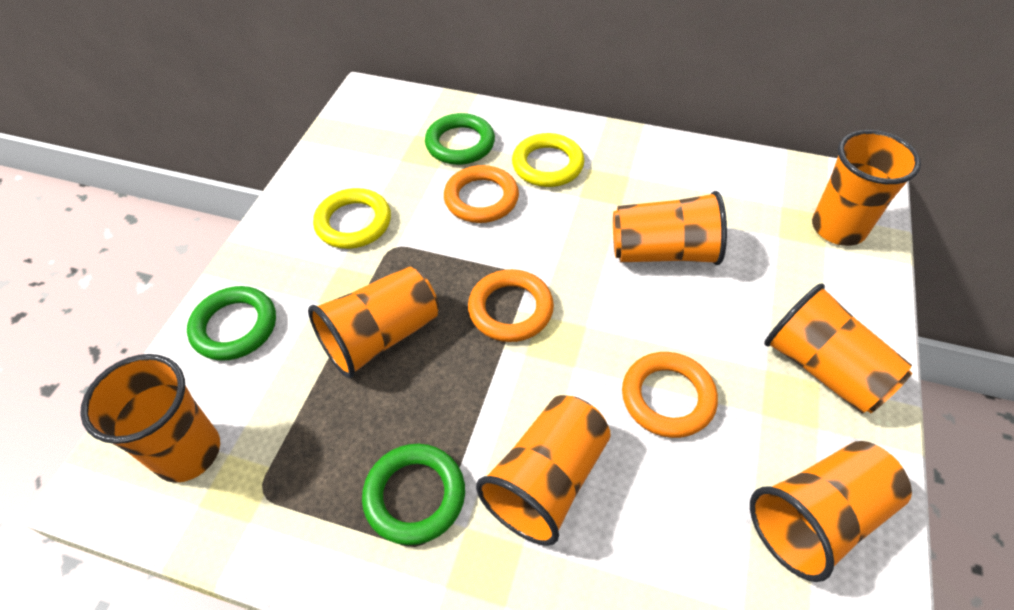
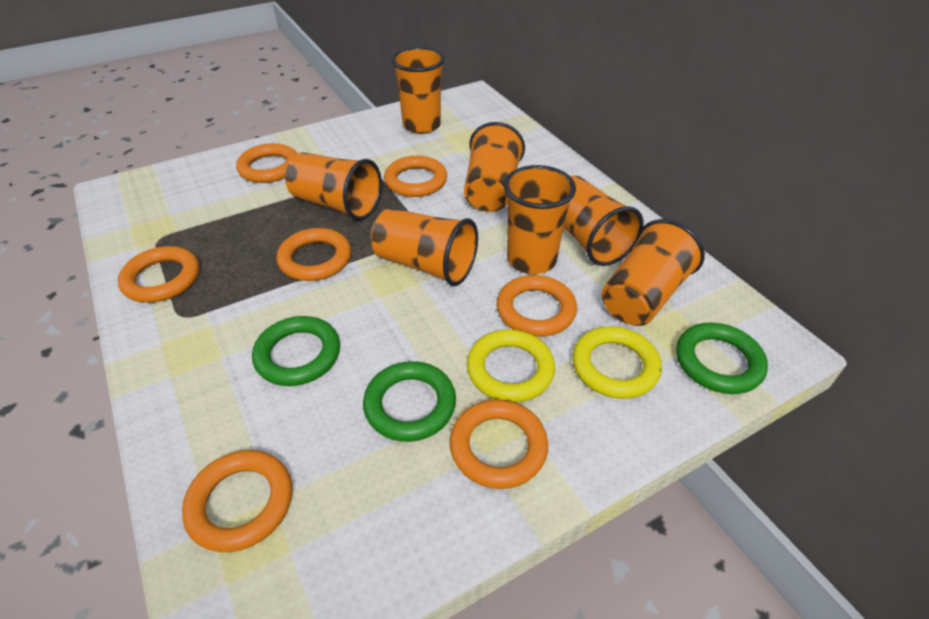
orange ring: 3 -> 7

